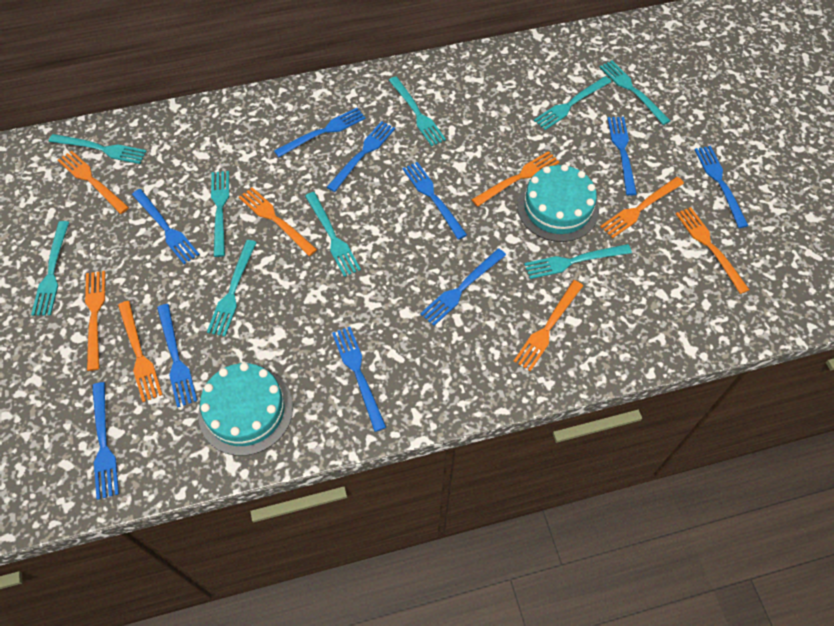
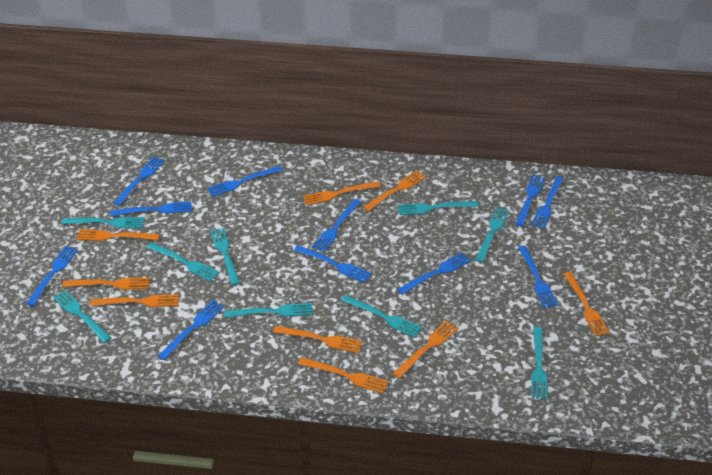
blue fork: 10 -> 11
orange fork: 8 -> 9
turquoise cake: 2 -> 0

